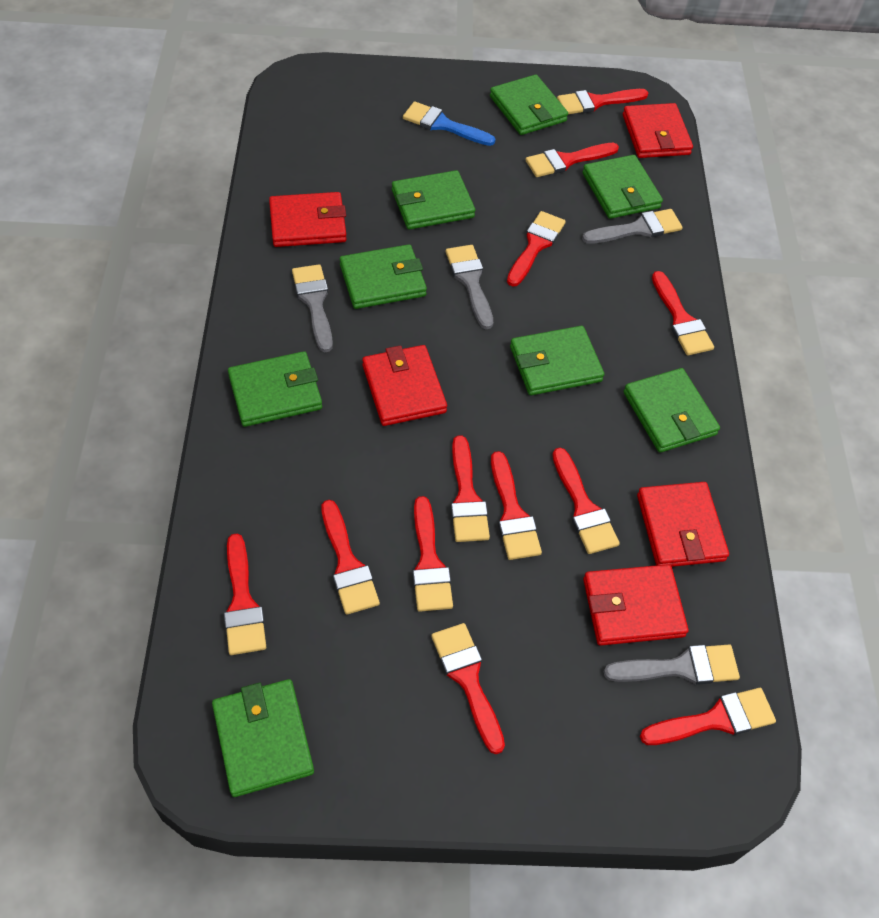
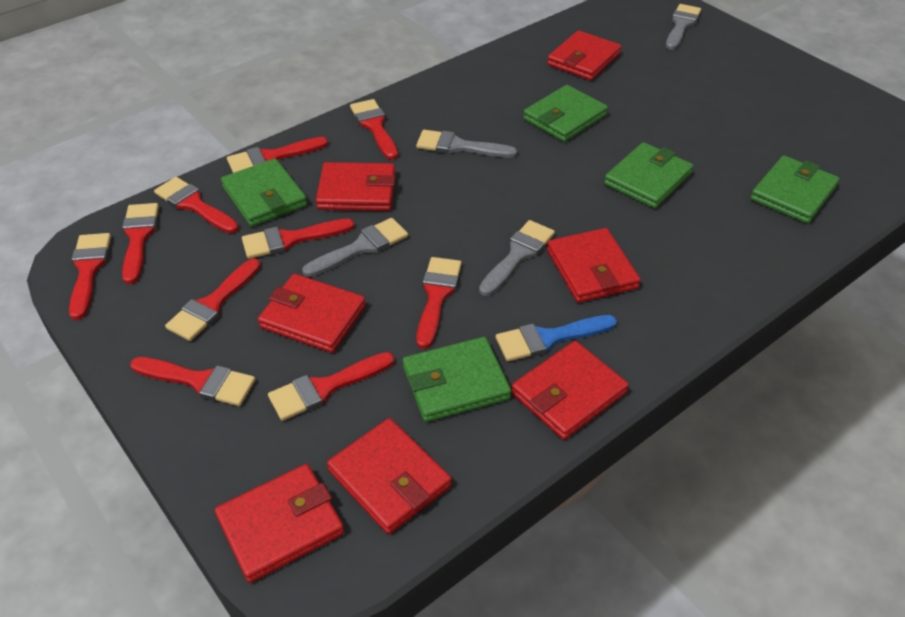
green wallet: 8 -> 5
red brush: 12 -> 10
red wallet: 5 -> 7

